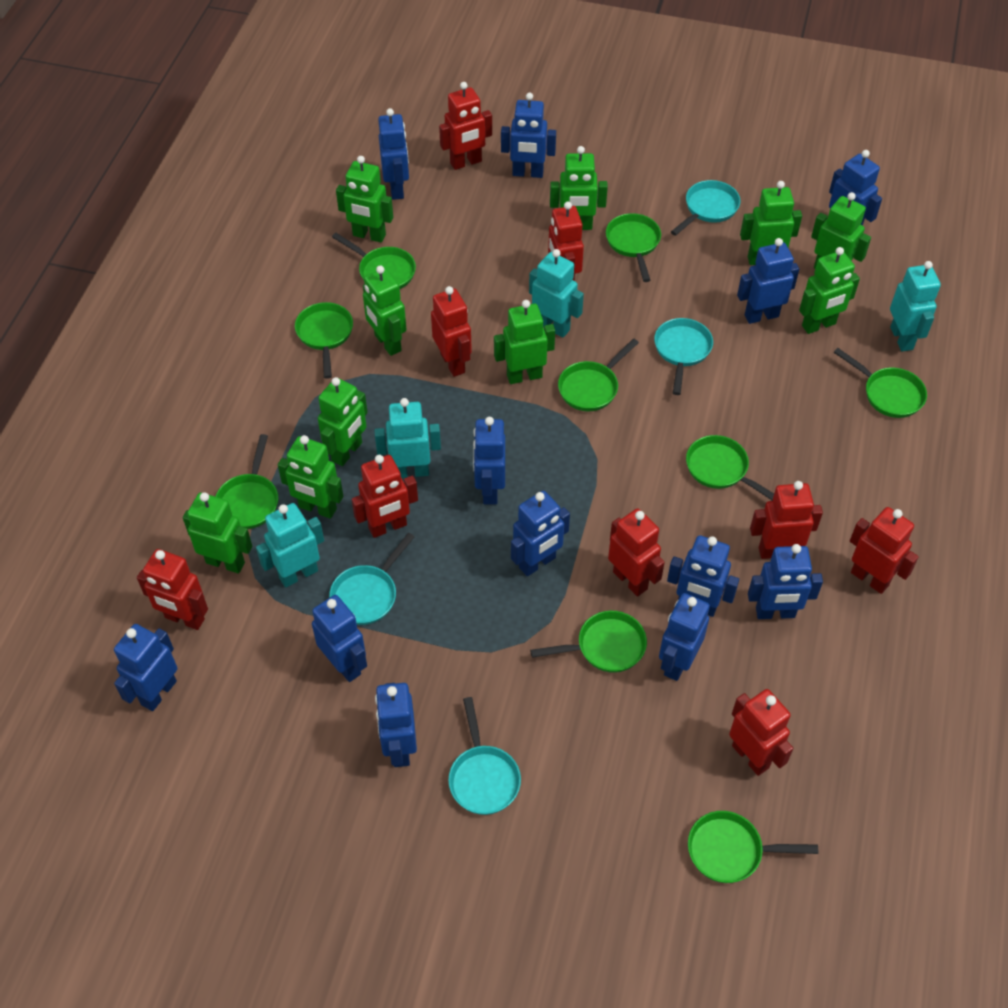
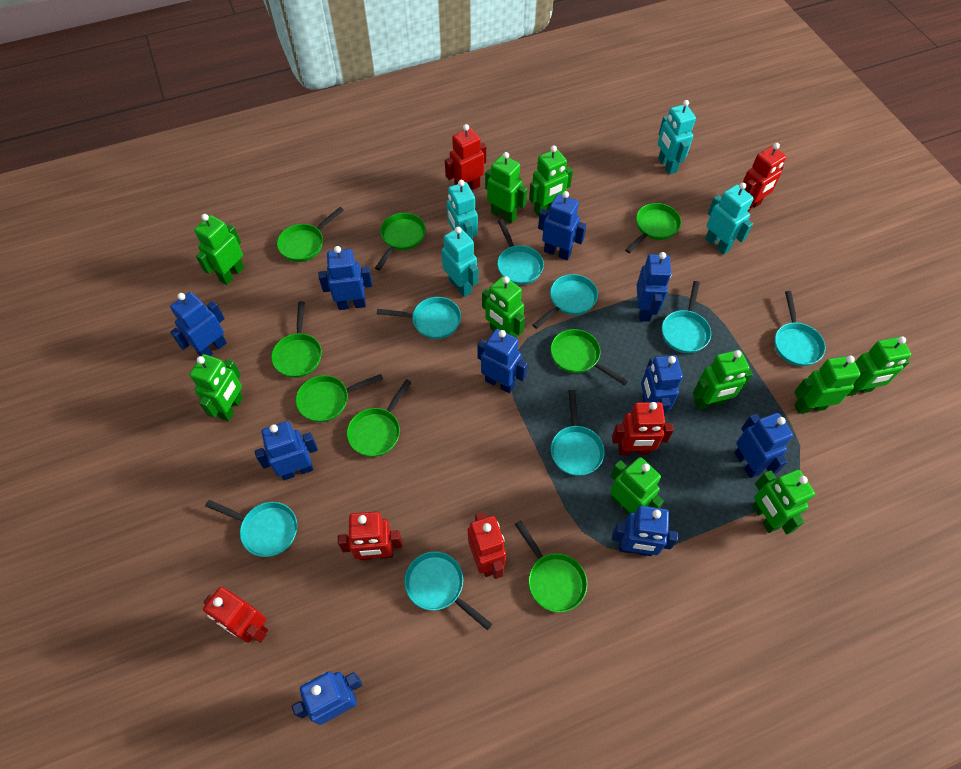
blue robot: 12 -> 10
green pan: 9 -> 8
red robot: 9 -> 6
turquoise pan: 4 -> 8

